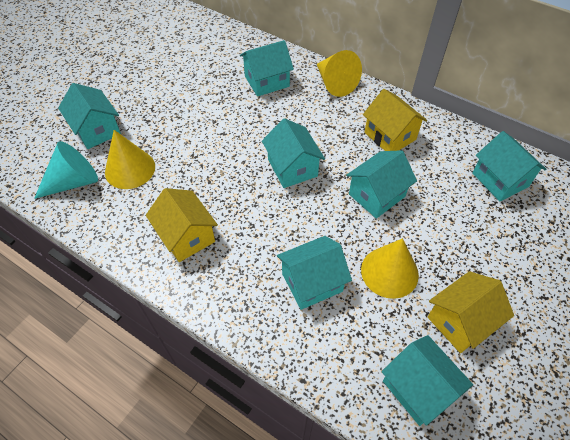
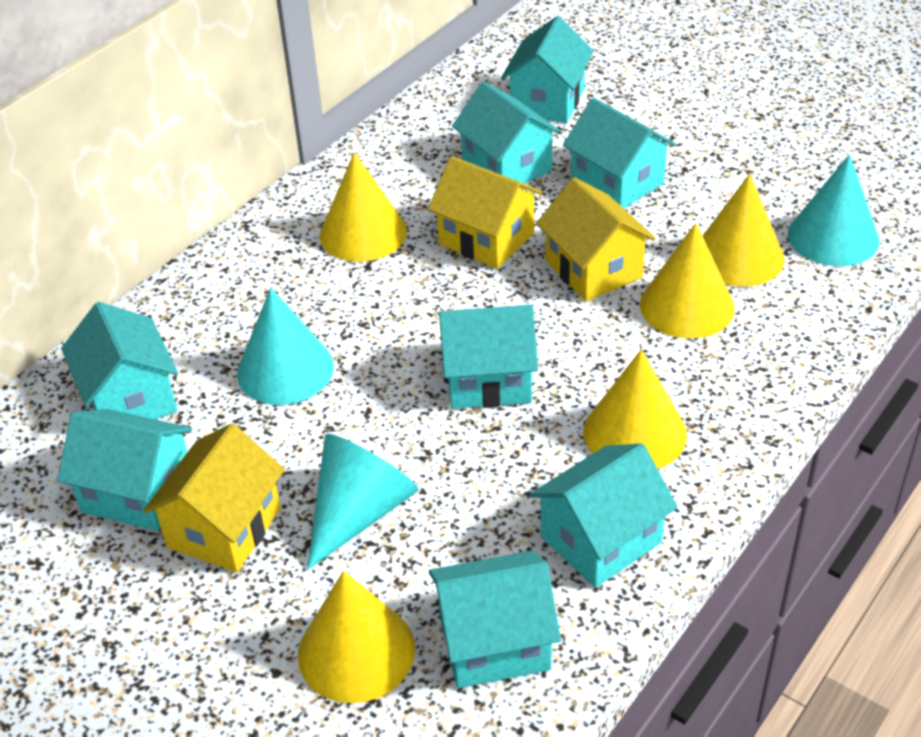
turquoise cone: 1 -> 3
turquoise house: 7 -> 8
yellow cone: 3 -> 5

